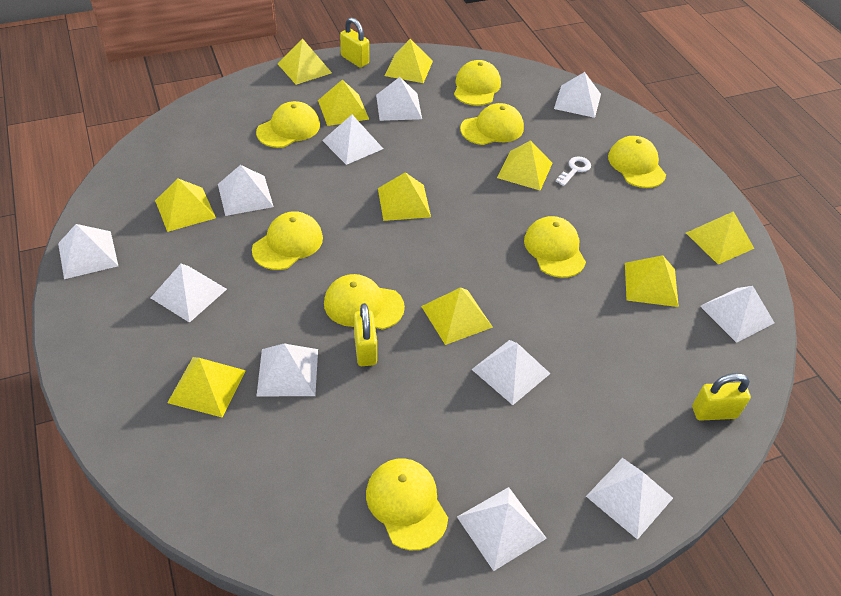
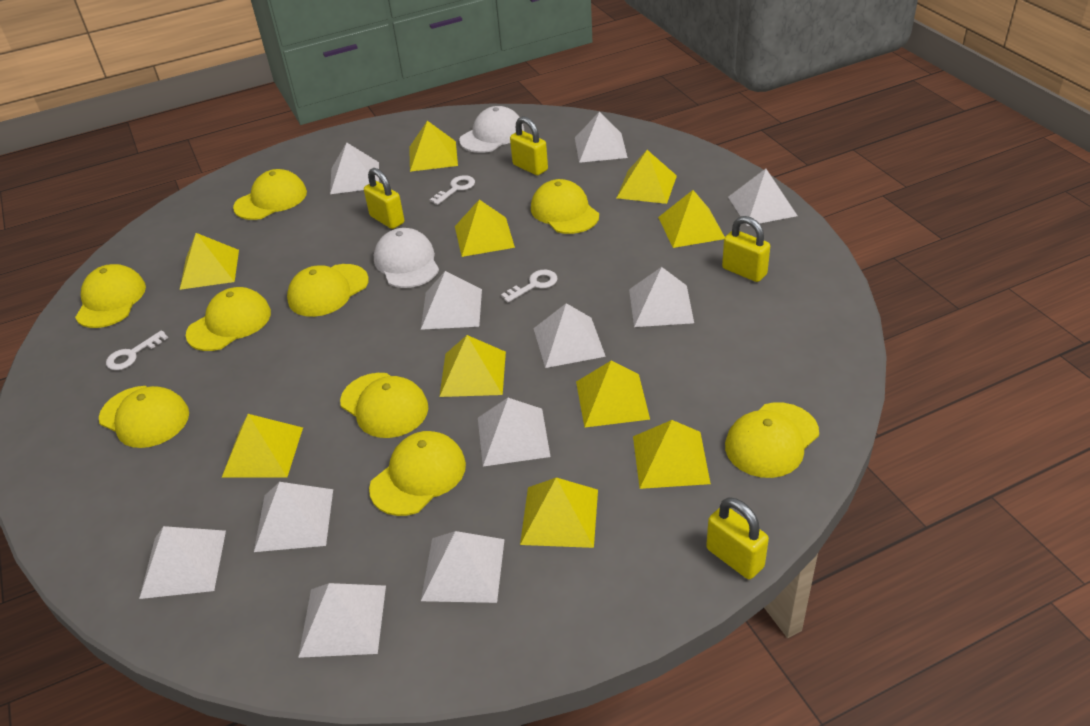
white cap: 0 -> 2
white key: 1 -> 3
yellow cap: 8 -> 9
yellow padlock: 3 -> 4

